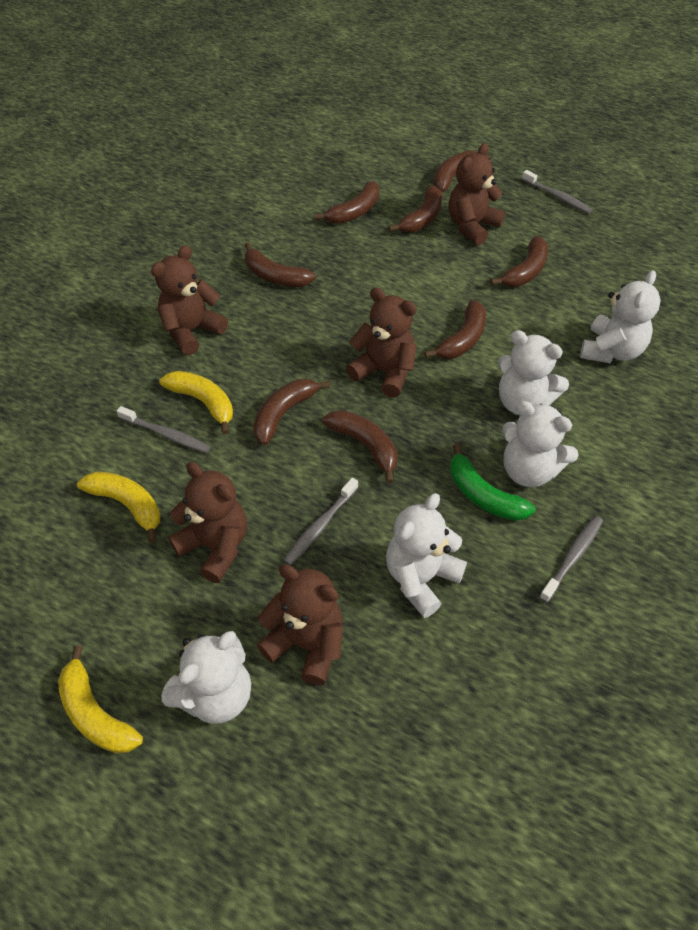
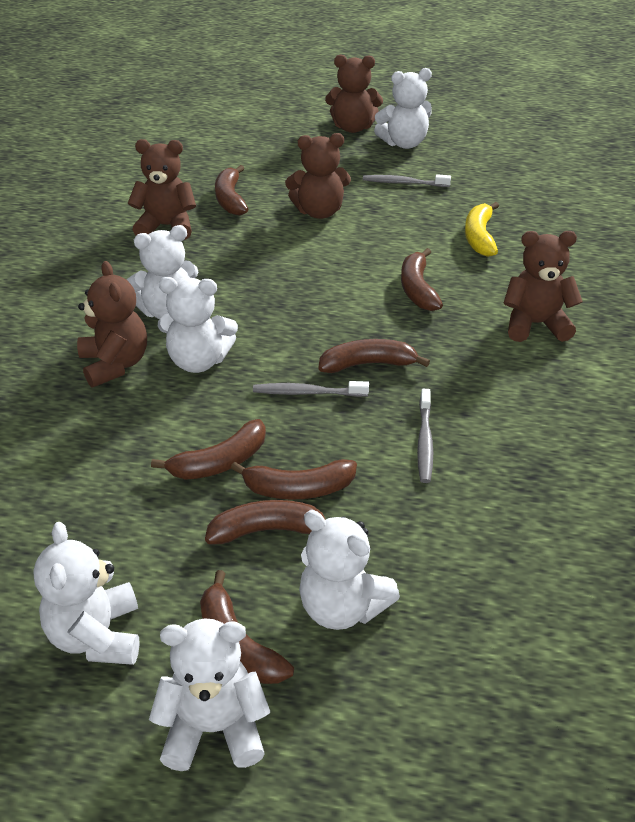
brown banana: 8 -> 7
green banana: 1 -> 0
grey toothbrush: 4 -> 3
white teddy bear: 5 -> 6
yellow banana: 3 -> 1

